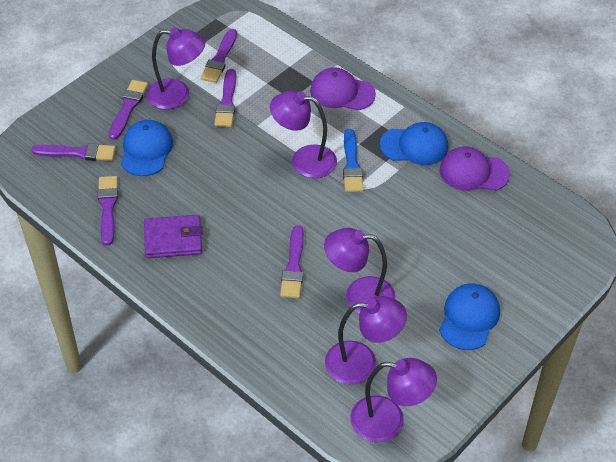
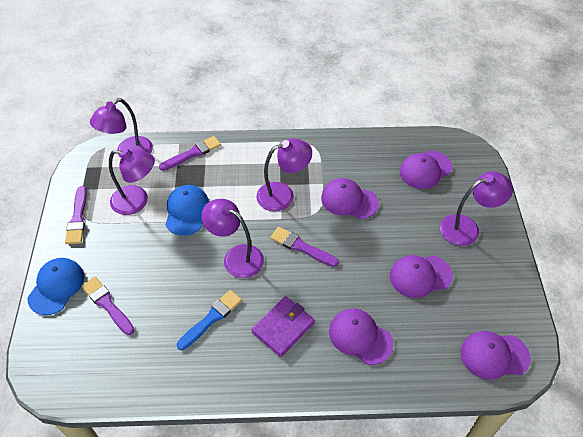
blue cap: 3 -> 2
purple brush: 6 -> 4
purple cap: 2 -> 5

